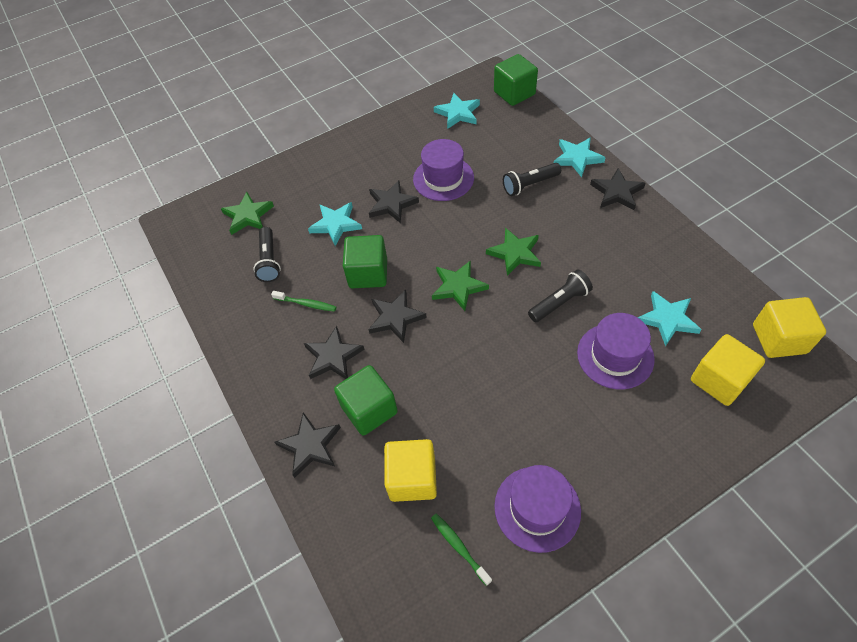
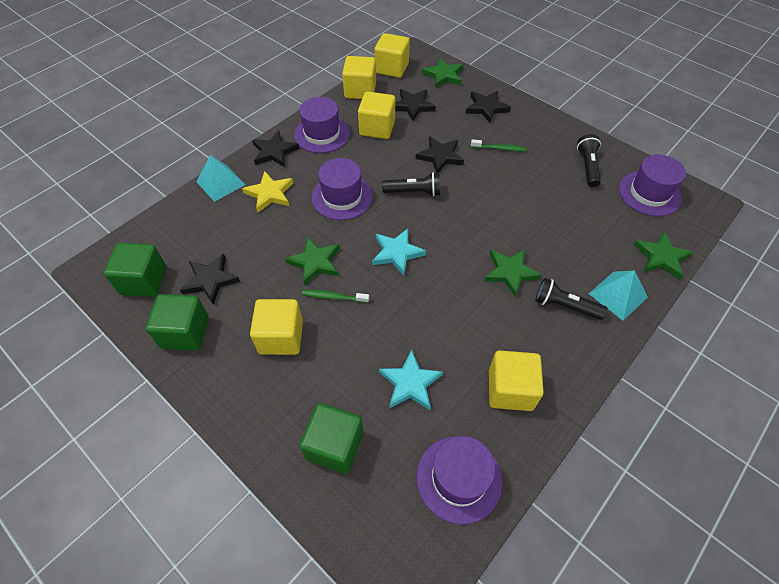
green star: 3 -> 4
purple hat: 3 -> 4
turquoise pyramid: 0 -> 2
turquoise star: 4 -> 2
yellow cube: 3 -> 5
yellow star: 0 -> 1

